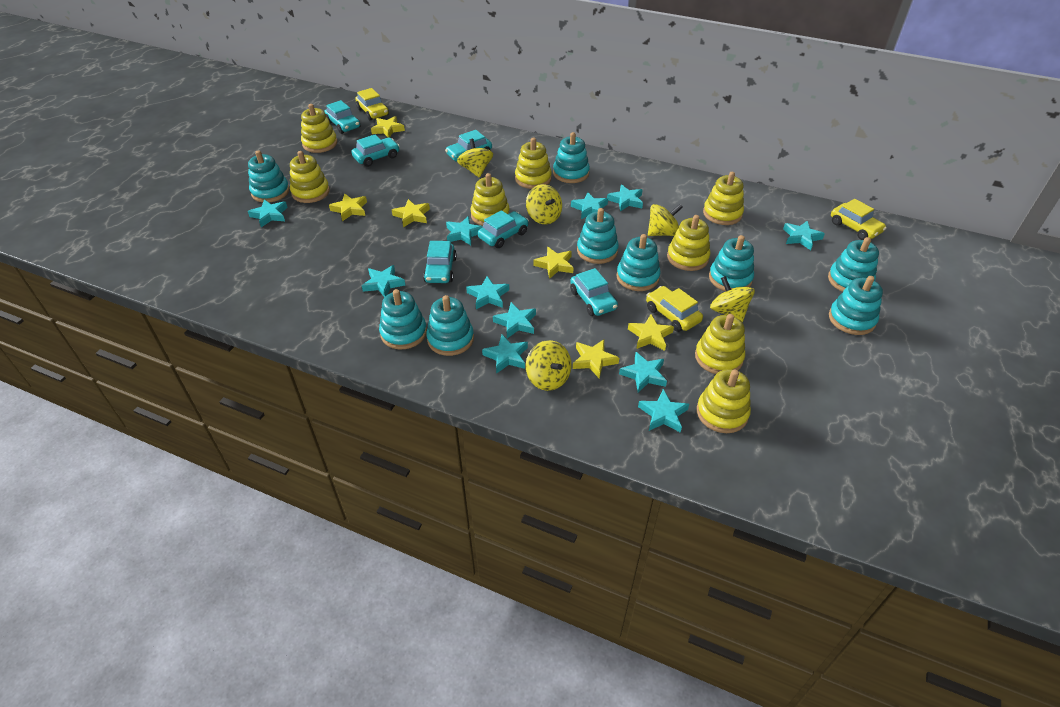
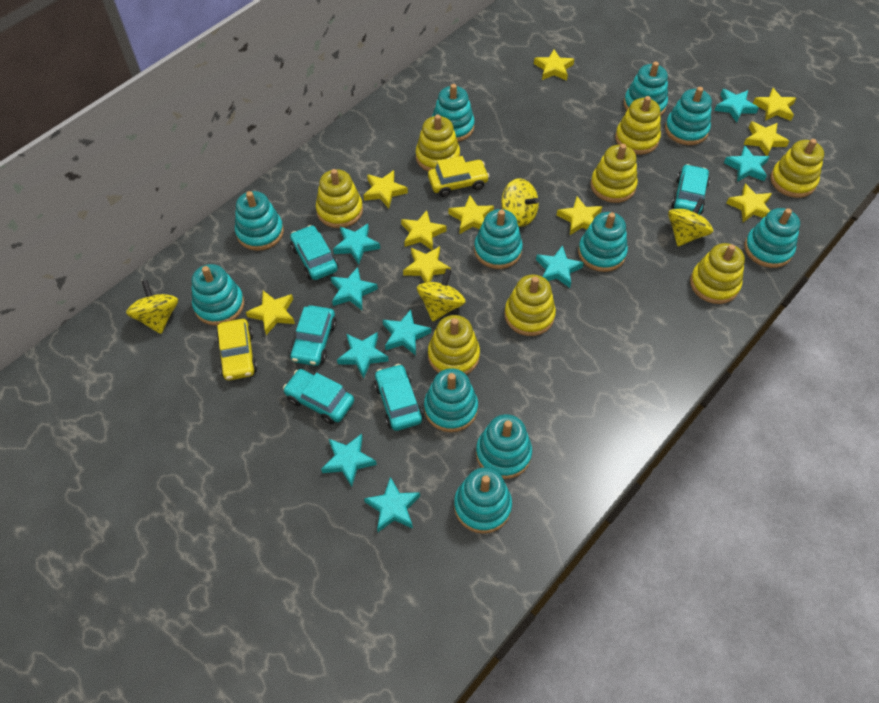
turquoise car: 6 -> 5
turquoise stacking toy: 9 -> 11
turquoise star: 11 -> 9
yellow car: 3 -> 2
yellow spinning top: 5 -> 4
yellow star: 6 -> 10

